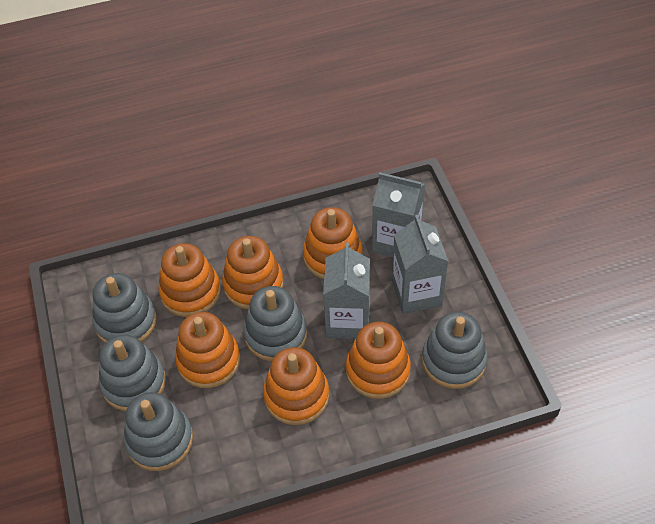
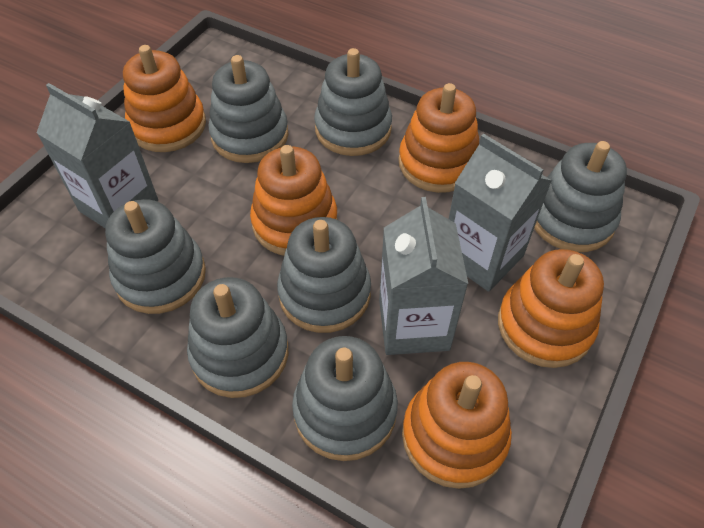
grey stacking toy: 5 -> 7
orange stacking toy: 6 -> 5

